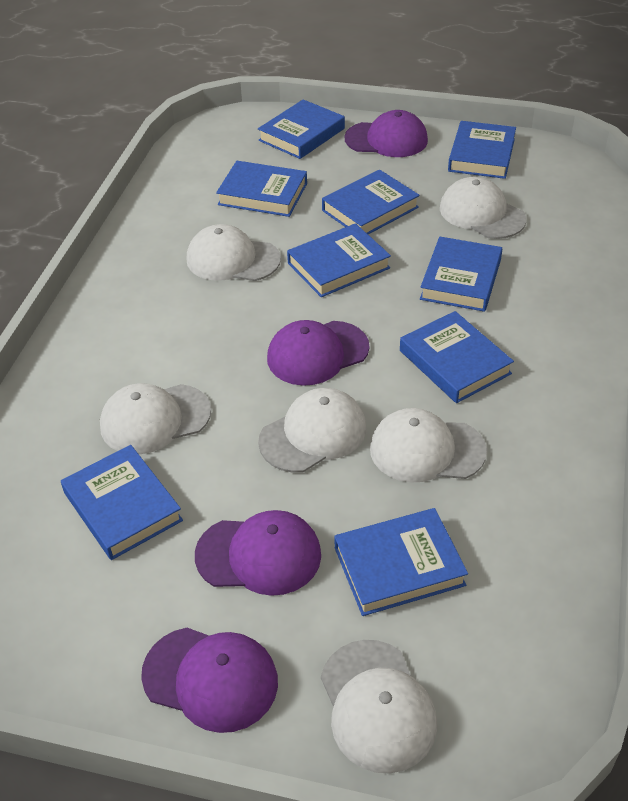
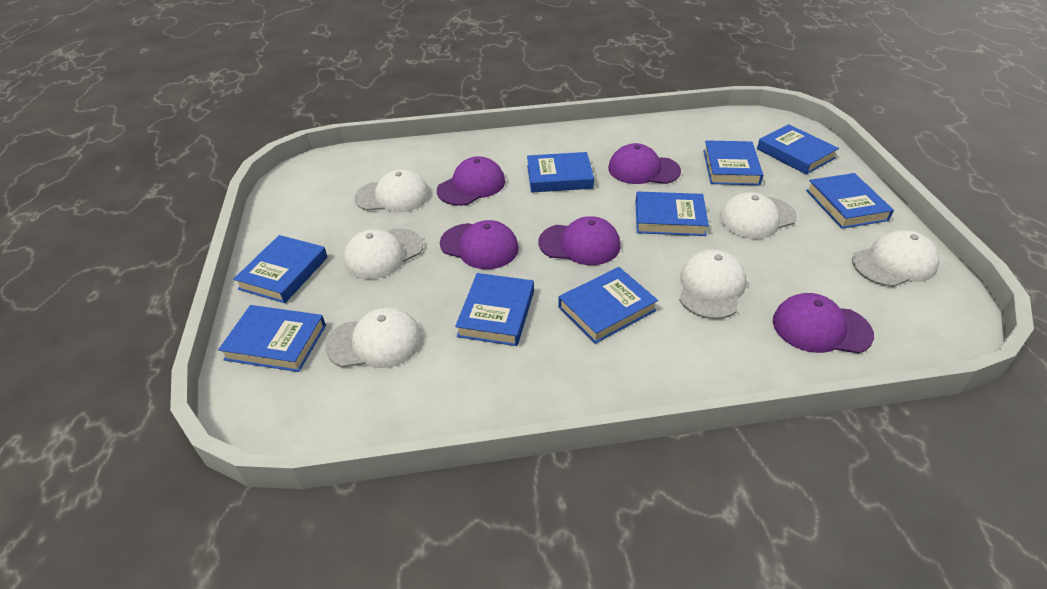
purple cap: 4 -> 5

